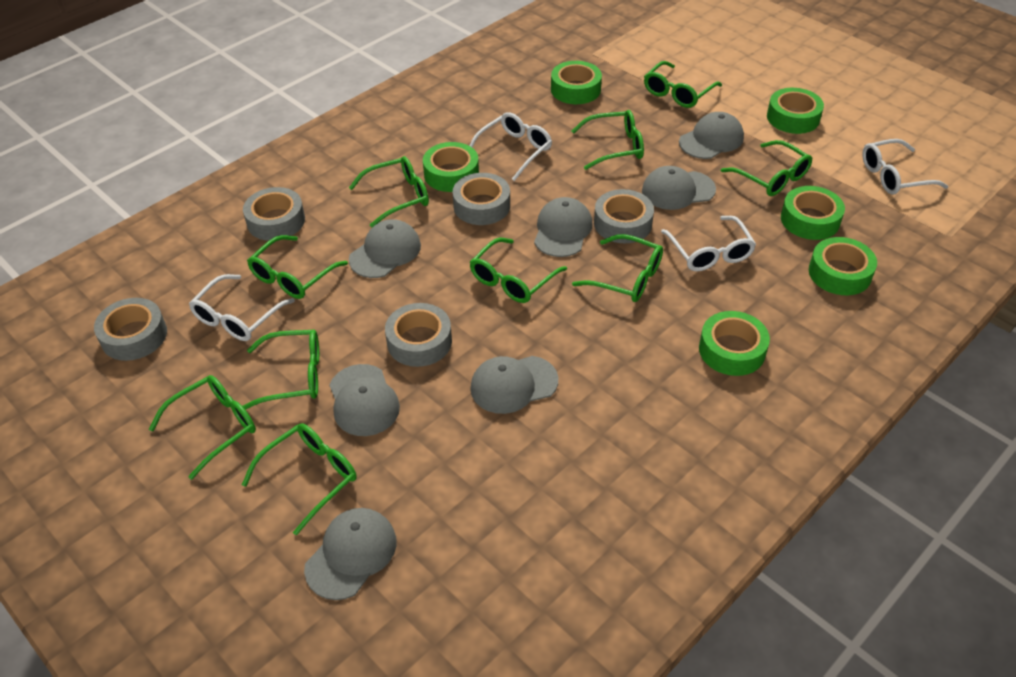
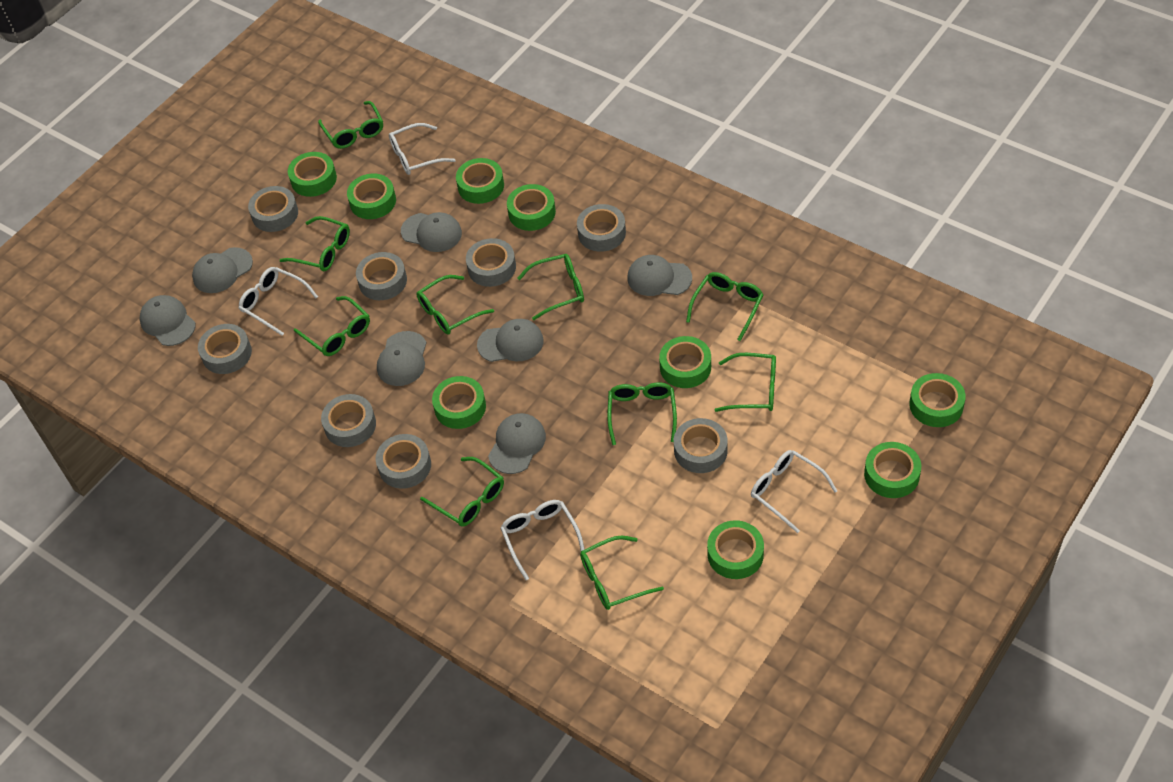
green tape: 6 -> 9
grey tape: 5 -> 8

